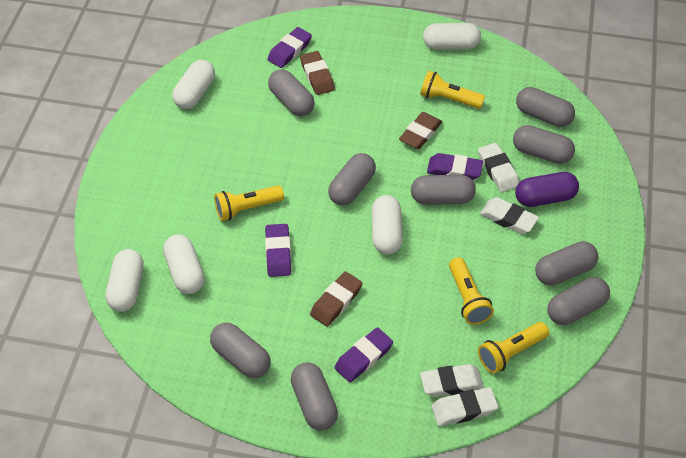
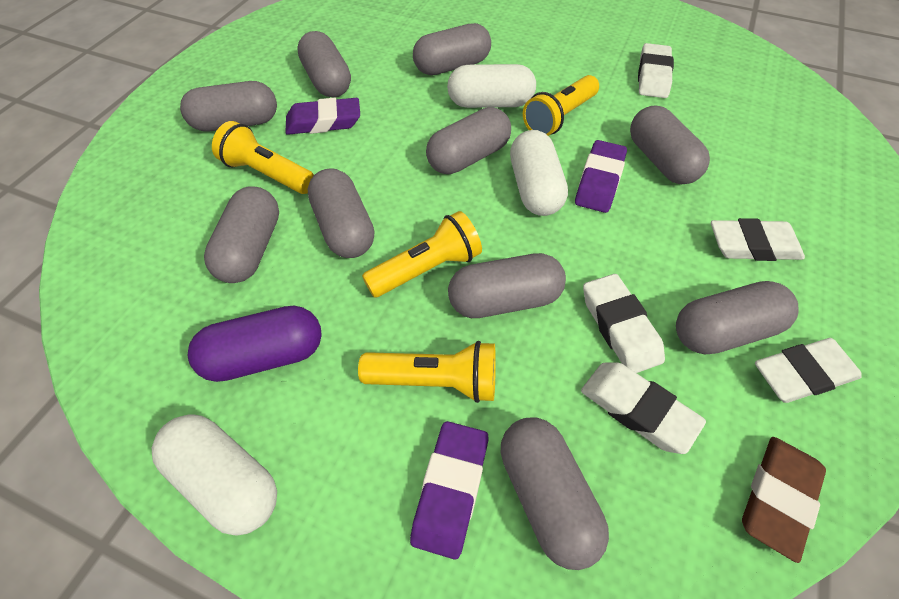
brown eraser: 3 -> 1
grey capsule: 9 -> 10
purple eraser: 4 -> 3
white capsule: 5 -> 3
white eraser: 4 -> 5

